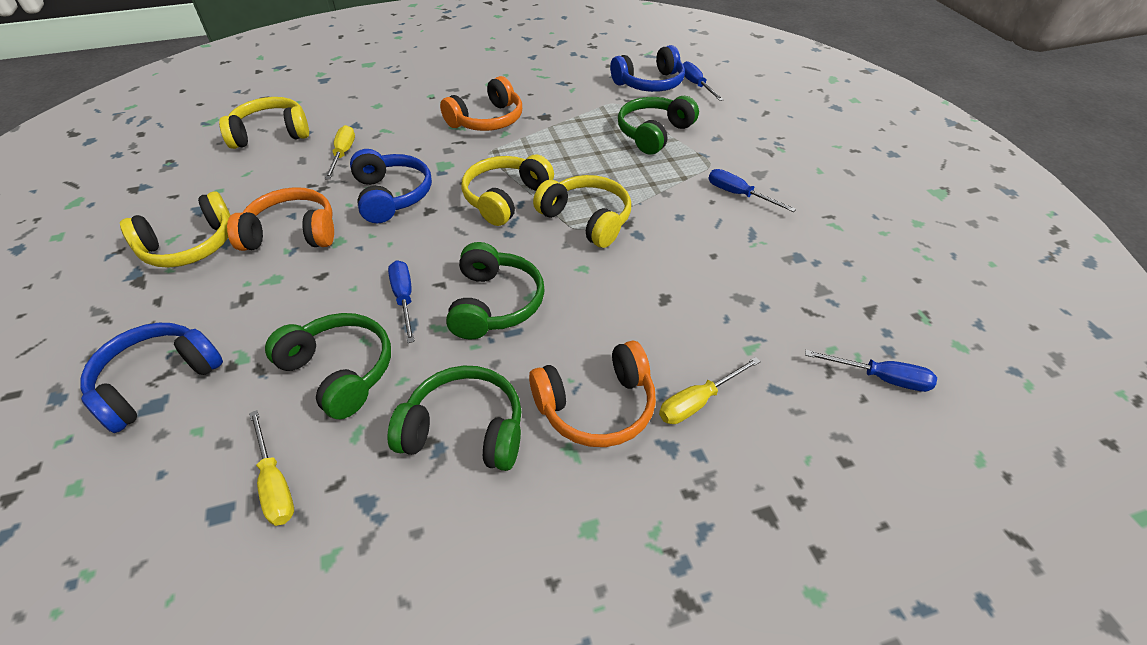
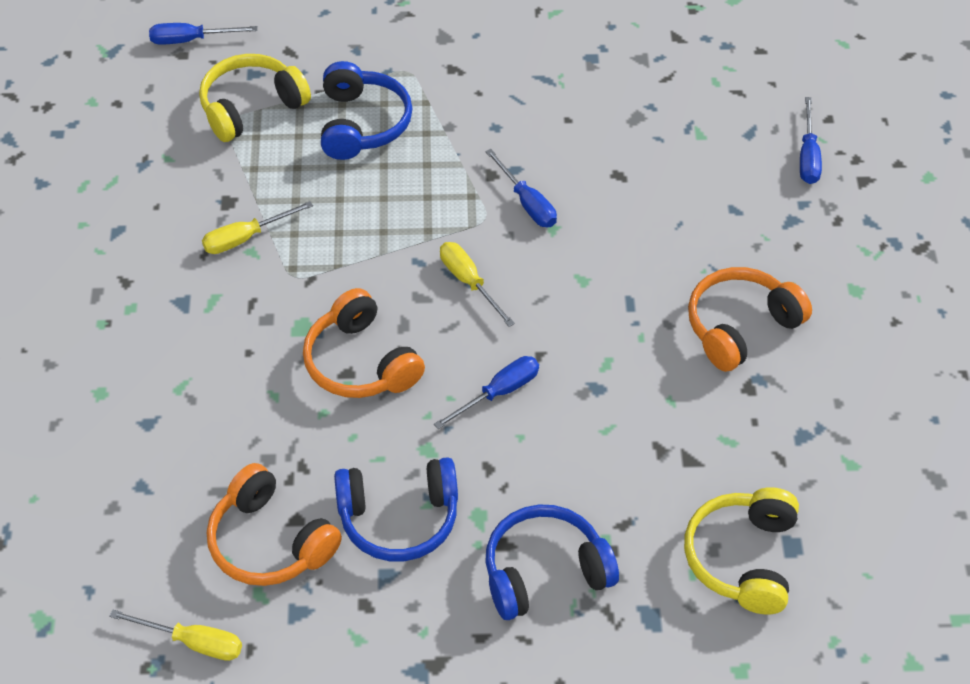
green headphones: 4 -> 0
yellow headphones: 4 -> 2

